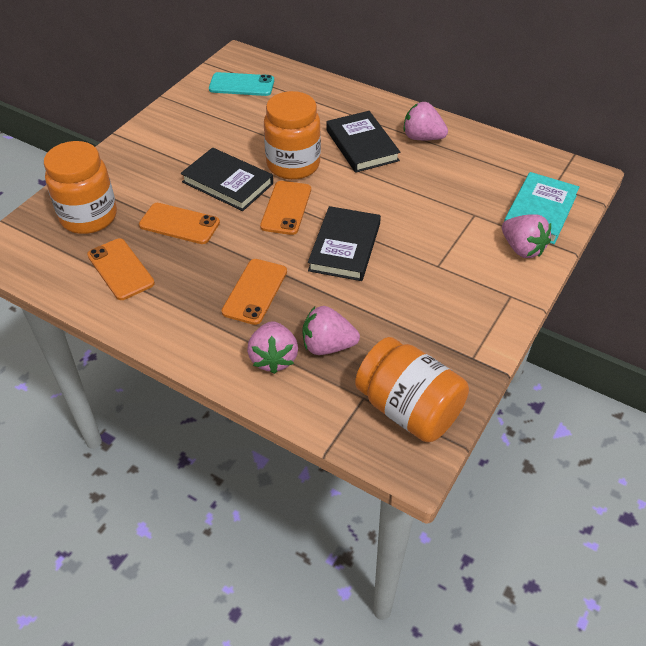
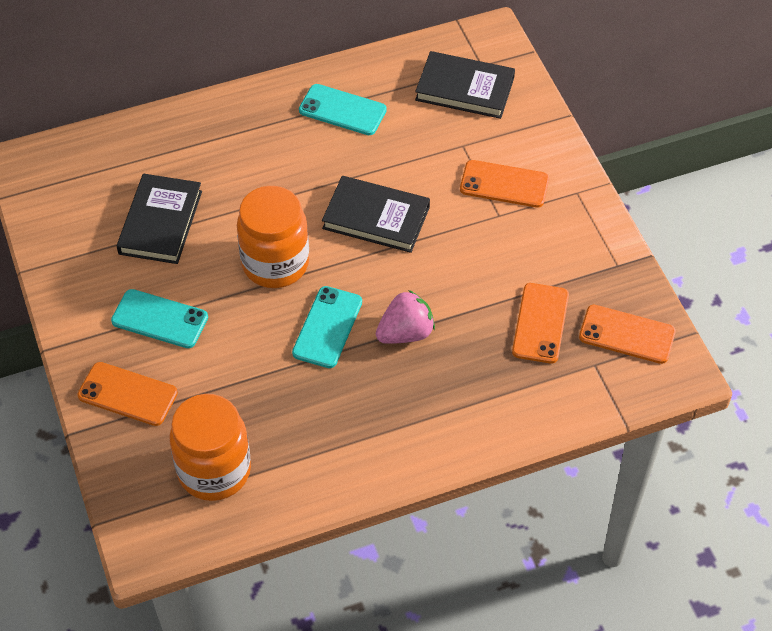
orange jar: 3 -> 2
pink strawberry: 4 -> 1
turquoise book: 1 -> 0
turquoise phone: 1 -> 3

